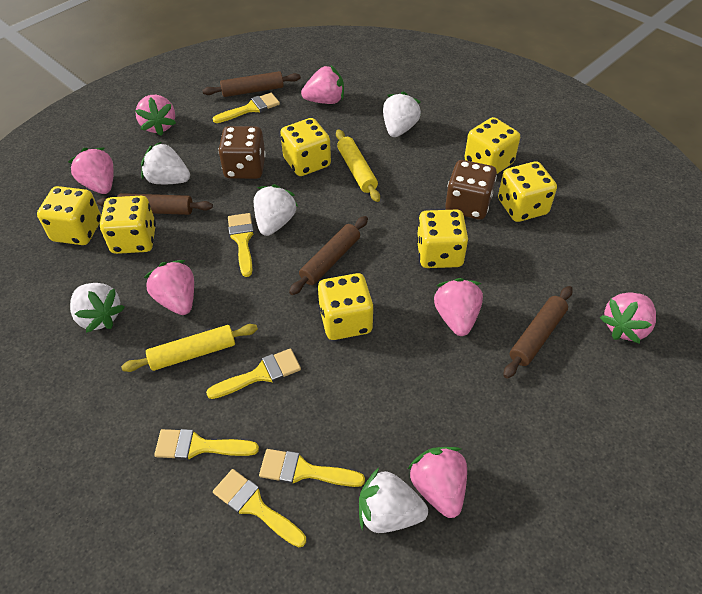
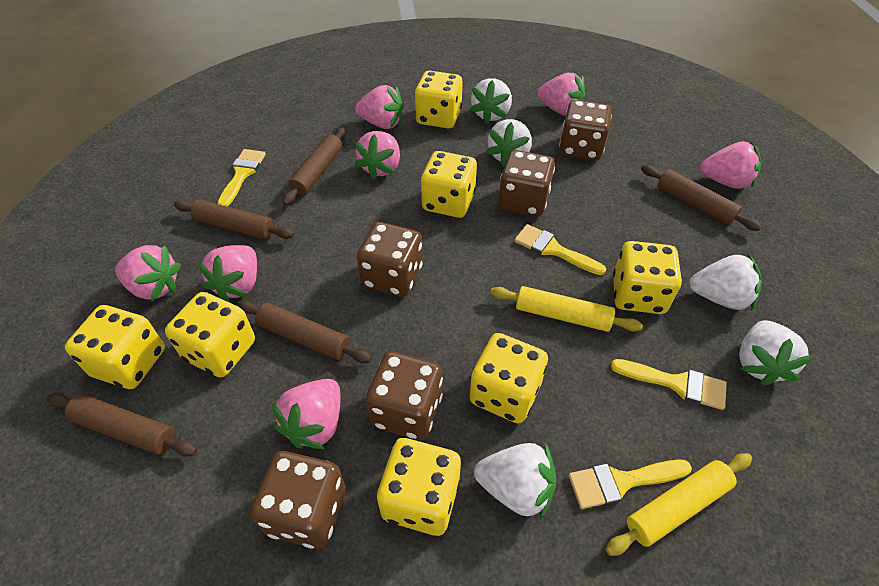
brown dice: 2 -> 5
brown rolling pin: 4 -> 5
yellow brush: 6 -> 4

